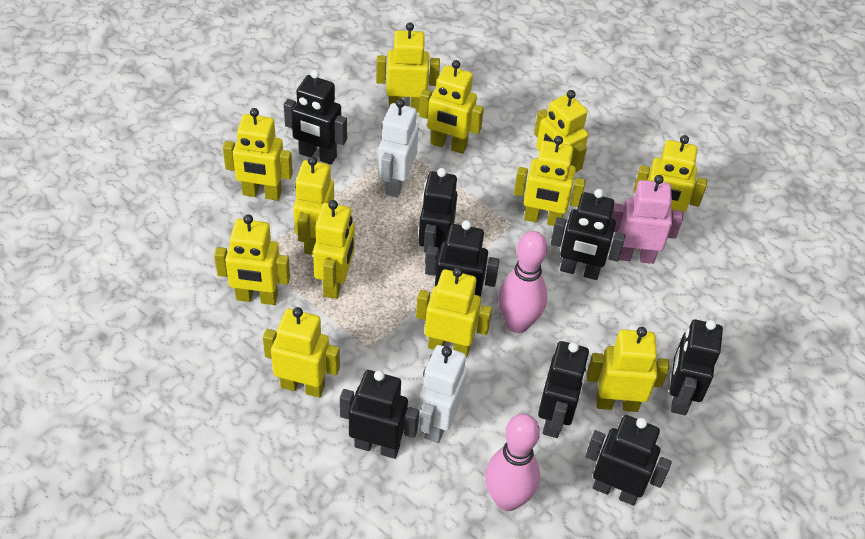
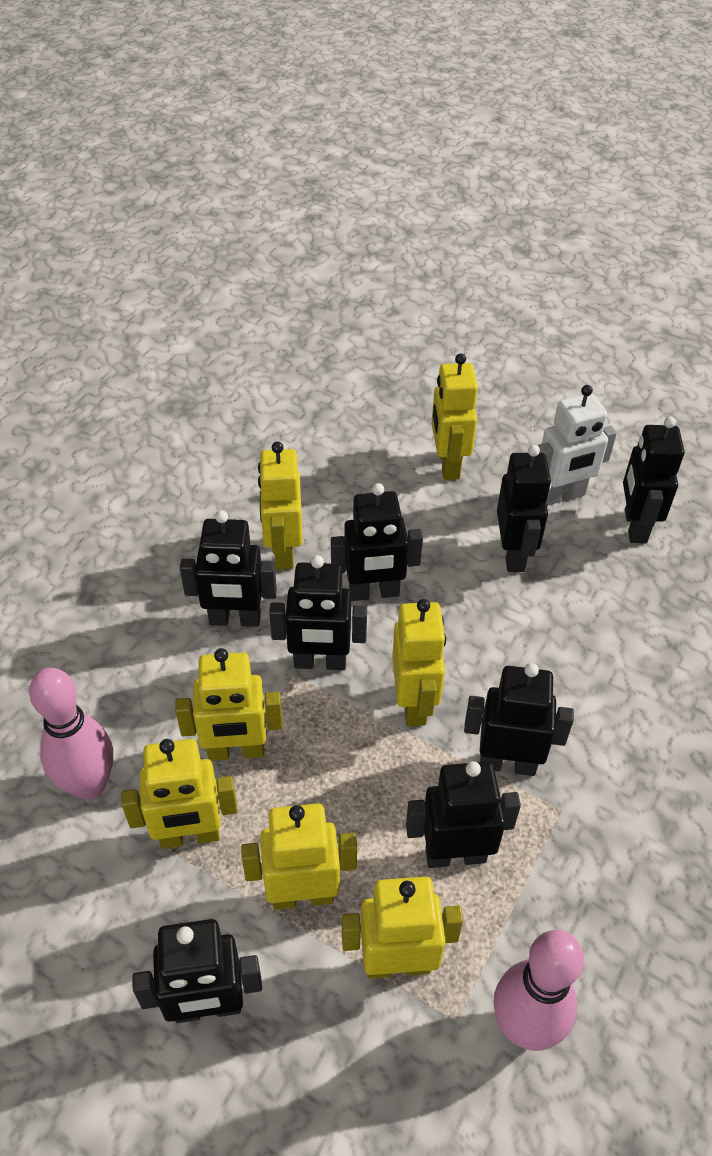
pink robot: 1 -> 0
white robot: 2 -> 1
yellow robot: 12 -> 7

